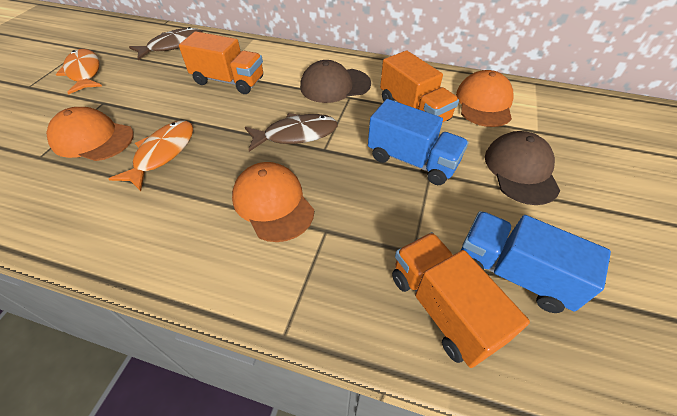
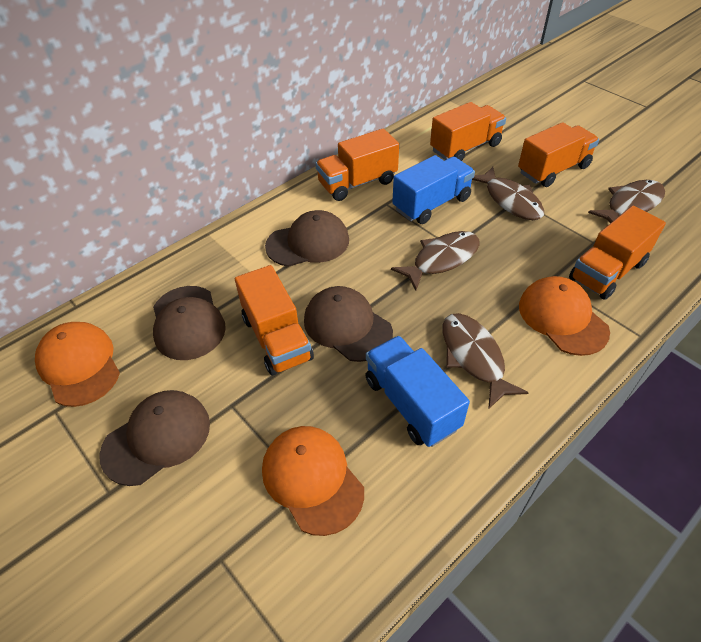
brown cap: 2 -> 4
brown fish: 2 -> 4
orange fish: 2 -> 0
orange truck: 3 -> 5

